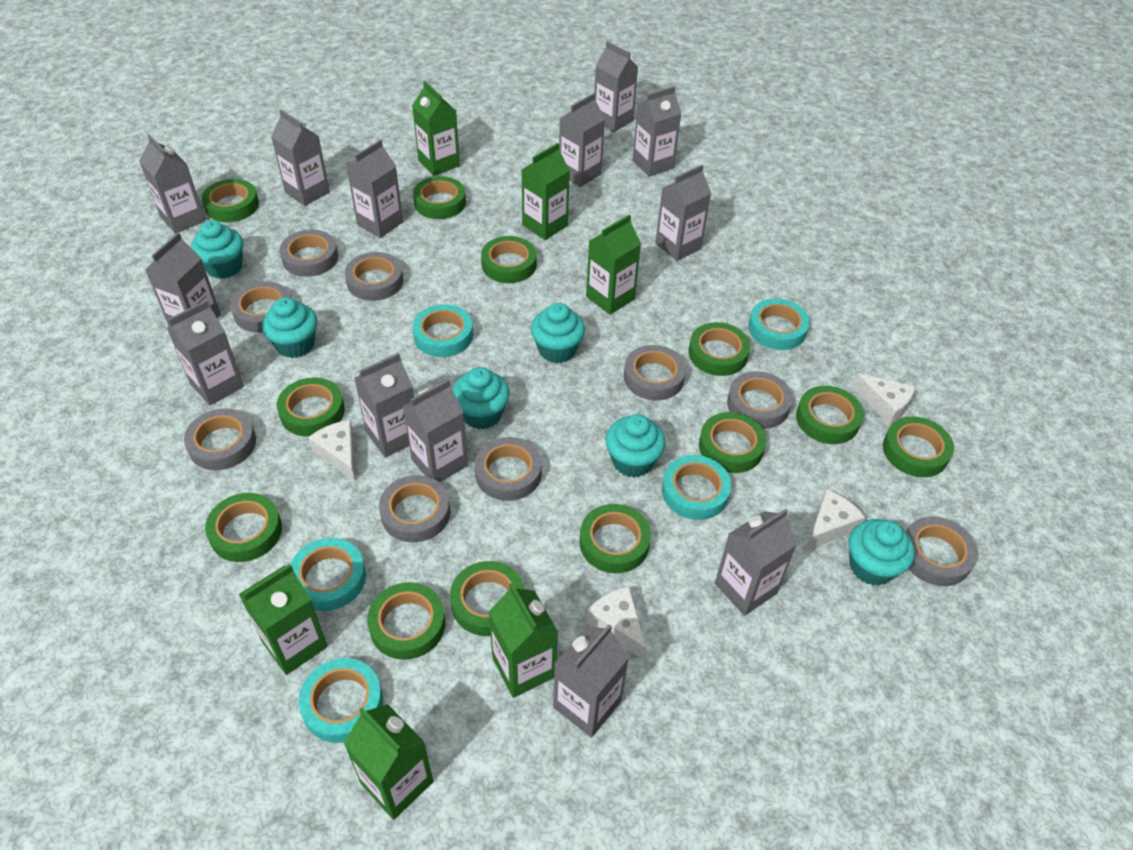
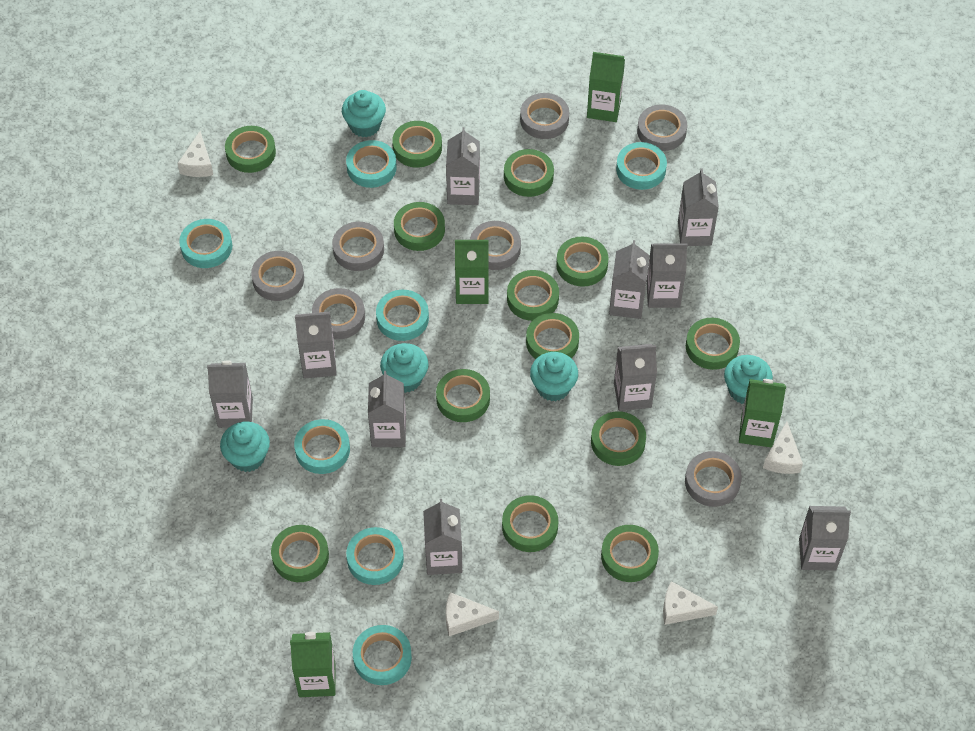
green carton: 6 -> 4
green tape: 12 -> 13
grey carton: 13 -> 10
grey tape: 9 -> 7
turquoise cupcake: 6 -> 5
turquoise tape: 5 -> 7

